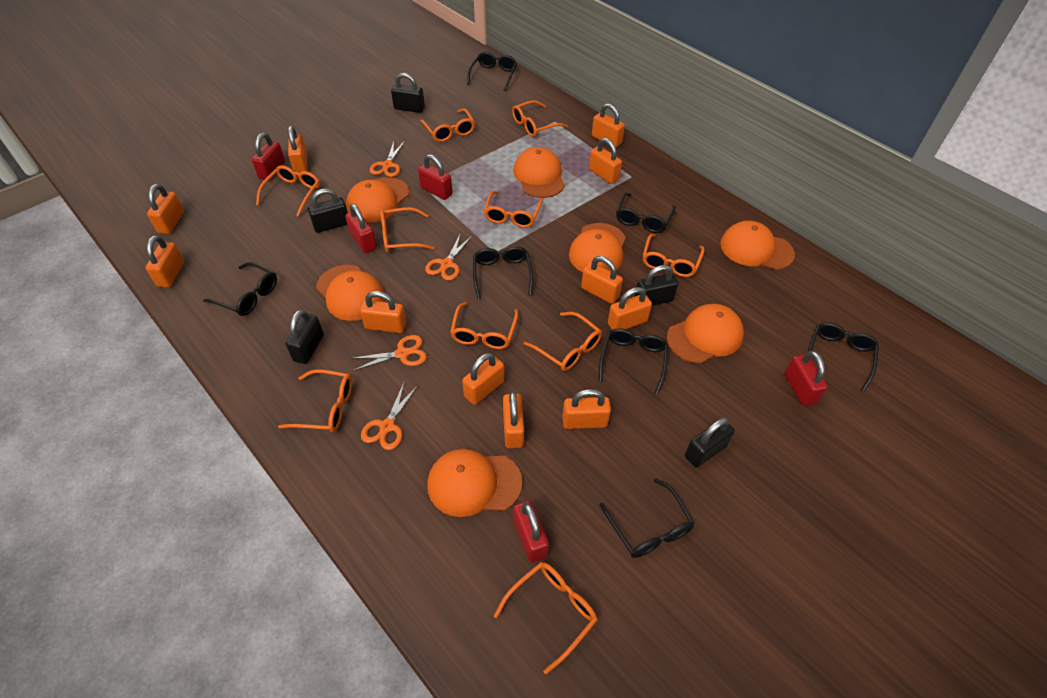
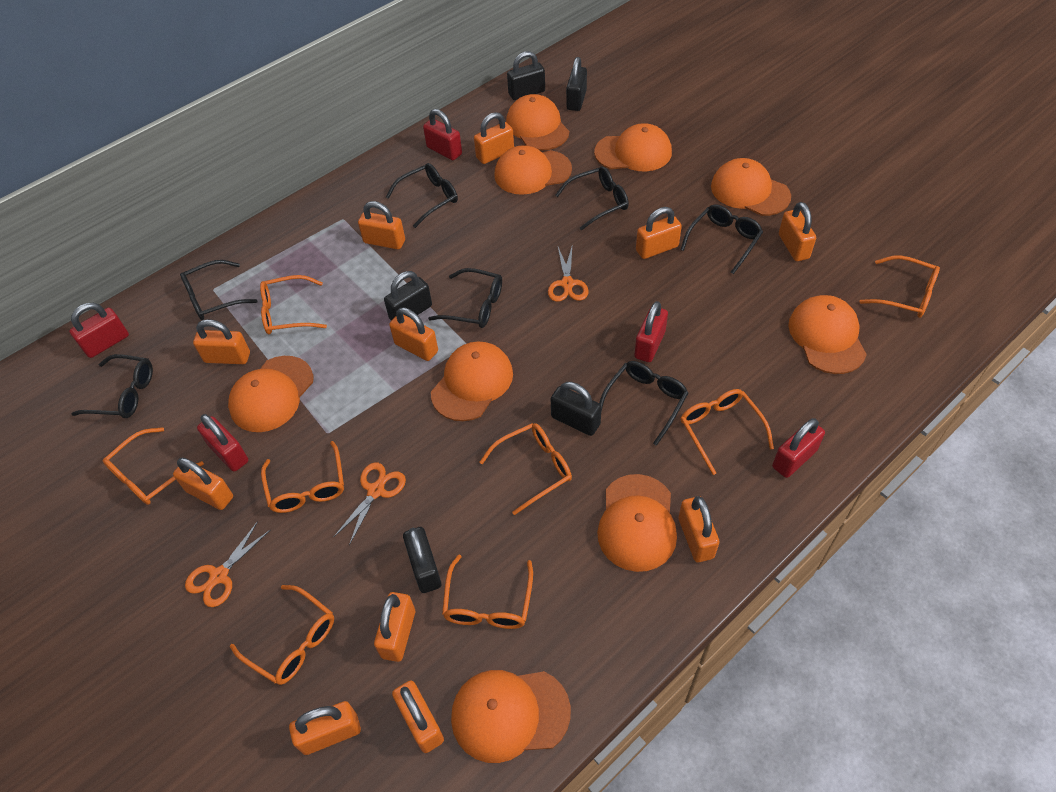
orange cap: 7 -> 9
orange glasses: 10 -> 8
orange scissors: 4 -> 3

